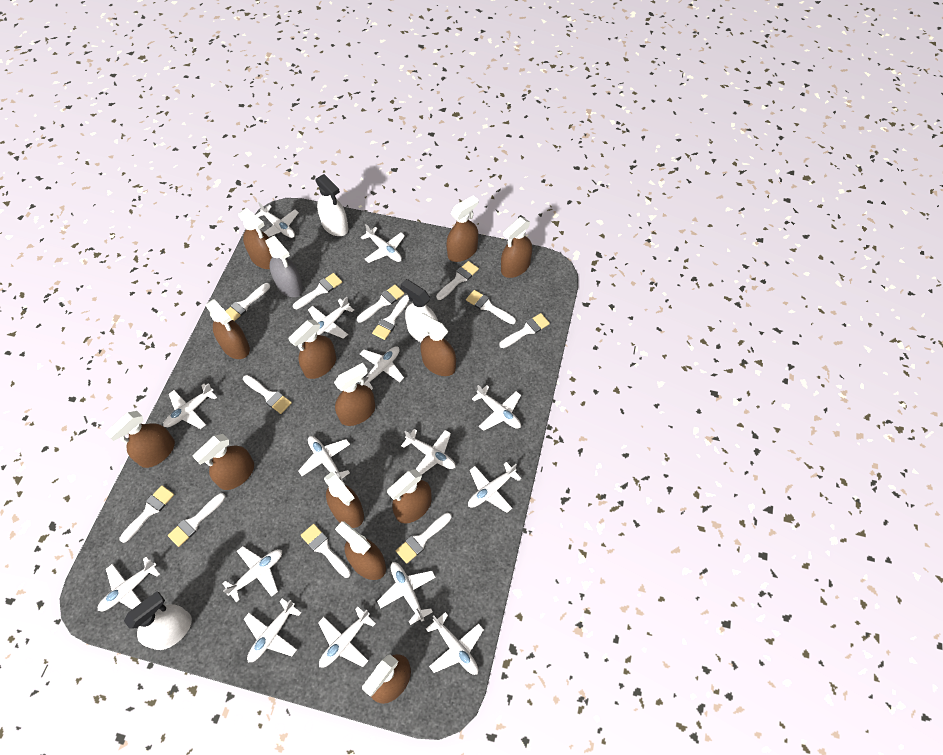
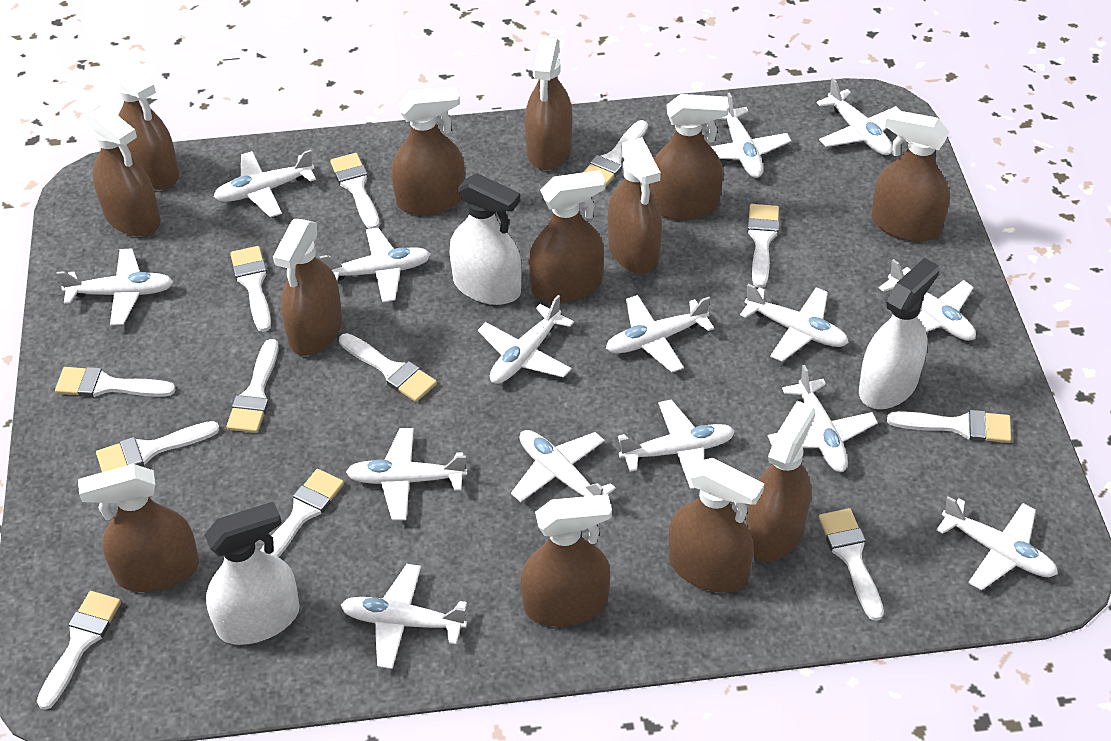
grey spray bottle: 1 -> 0

